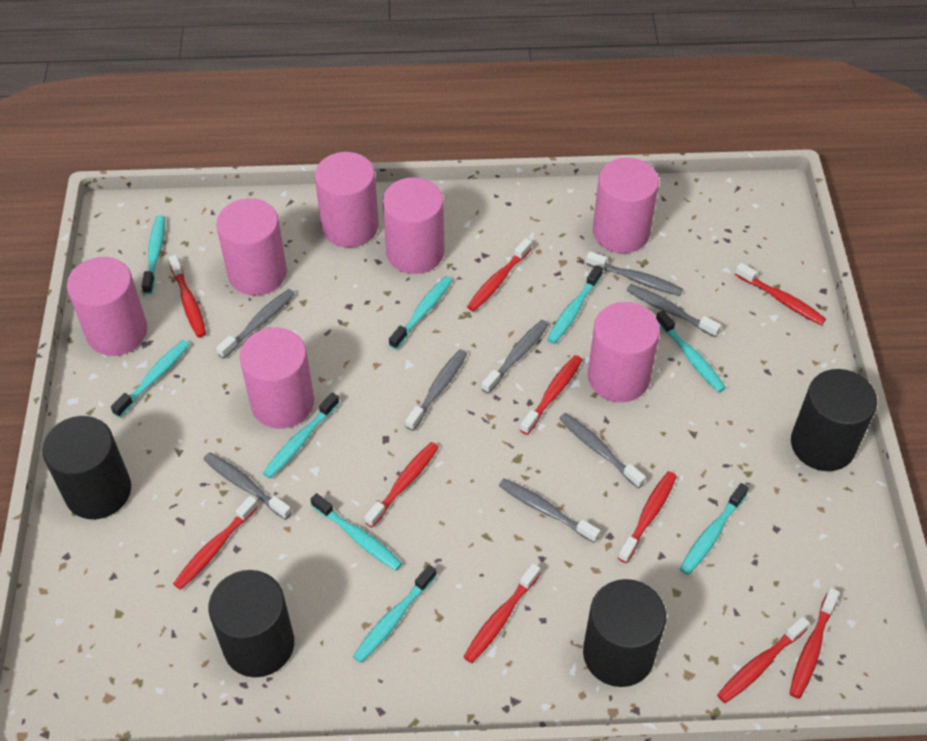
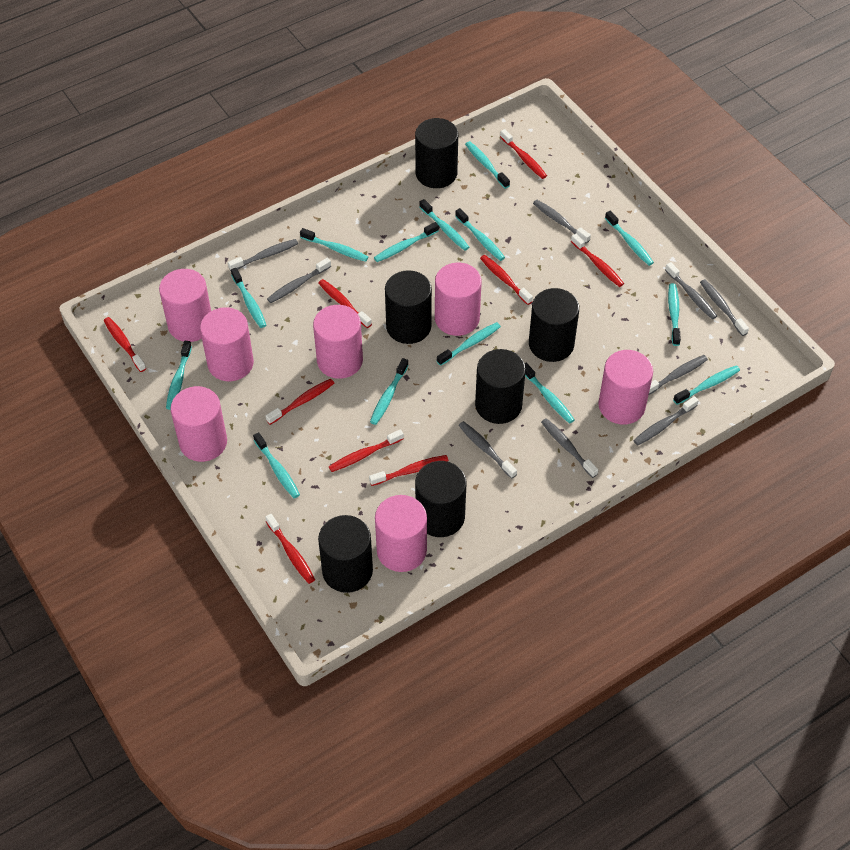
black cylinder: 4 -> 6
grey toothbrush: 8 -> 9
red toothbrush: 10 -> 9
turquoise toothbrush: 9 -> 14

